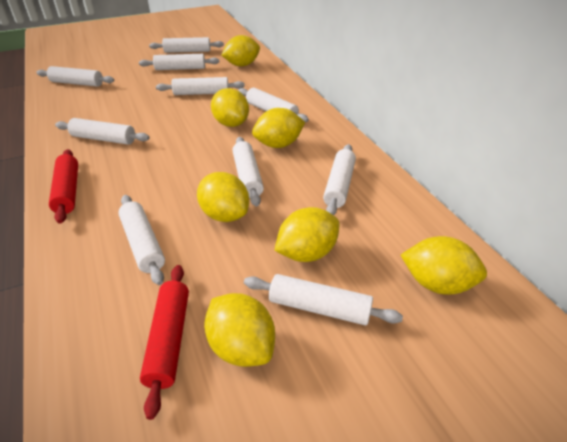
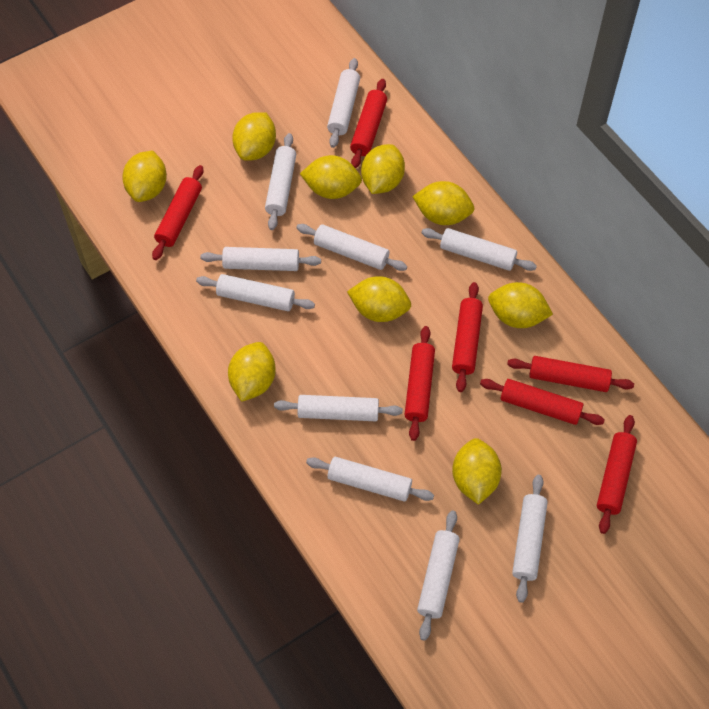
red rolling pin: 2 -> 7
yellow lemon: 7 -> 9

